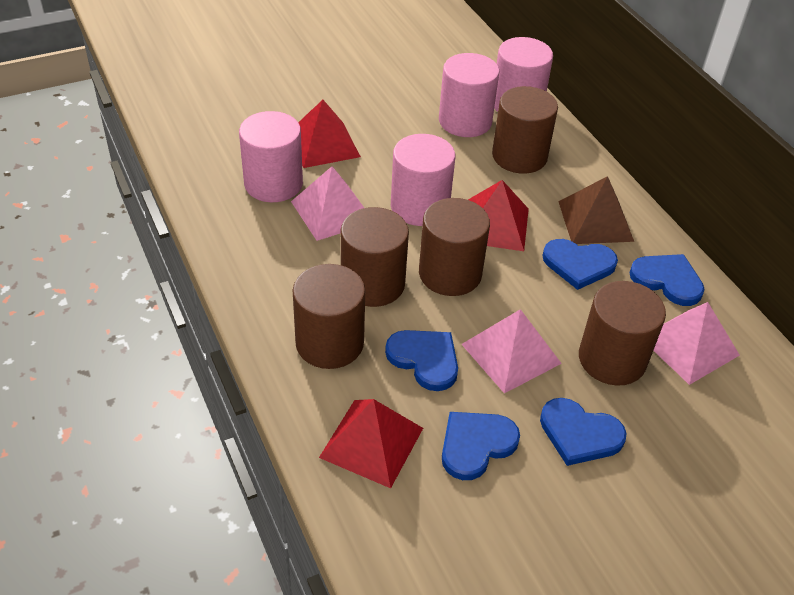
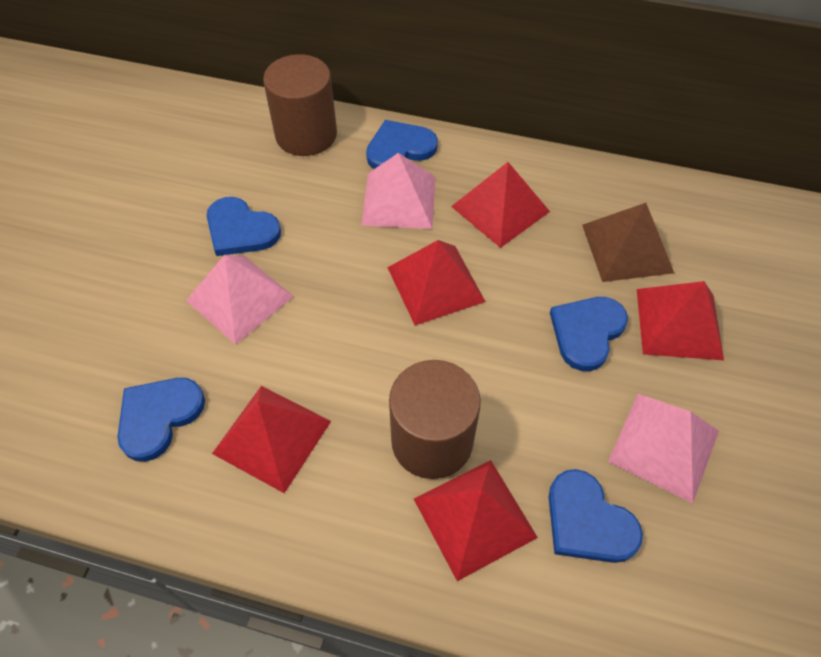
brown cylinder: 5 -> 2
pink cylinder: 4 -> 0
red pyramid: 3 -> 5

